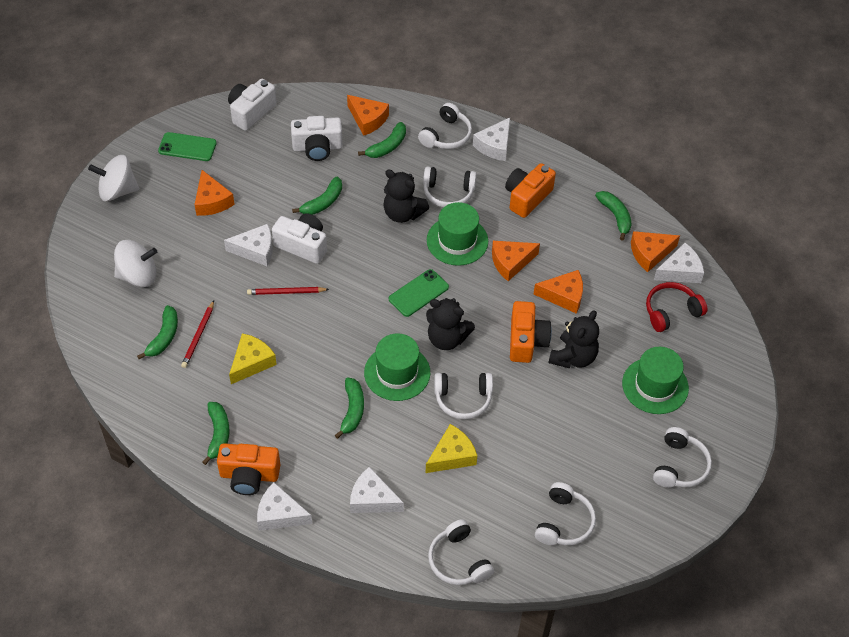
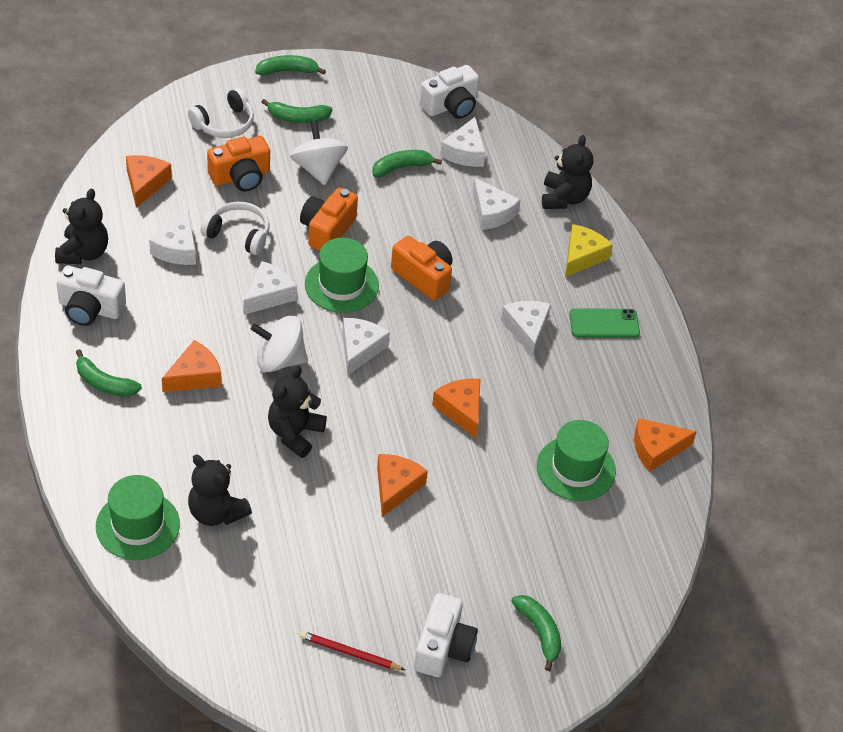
black teddy bear: 3 -> 4
green banana: 6 -> 5
green phone: 2 -> 1
red headphones: 1 -> 0
red pencil: 2 -> 1
white cheese: 5 -> 6
white headphones: 6 -> 2
yellow cheese: 2 -> 1

